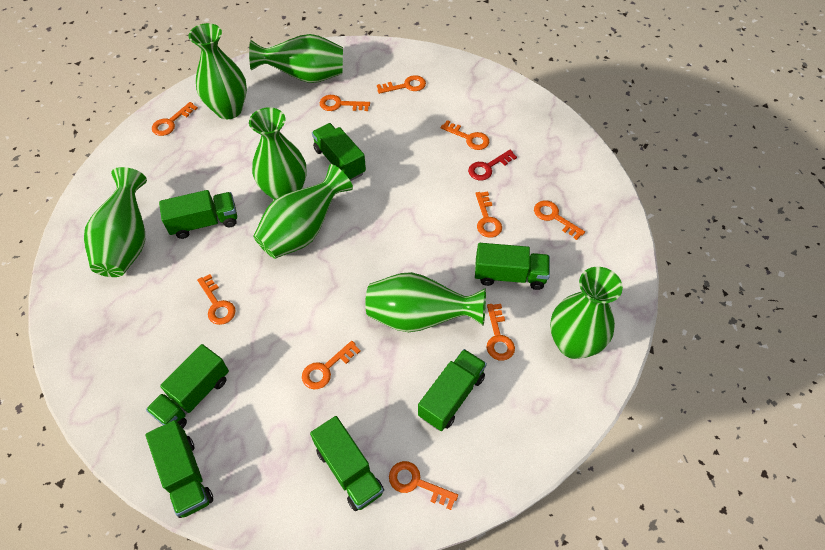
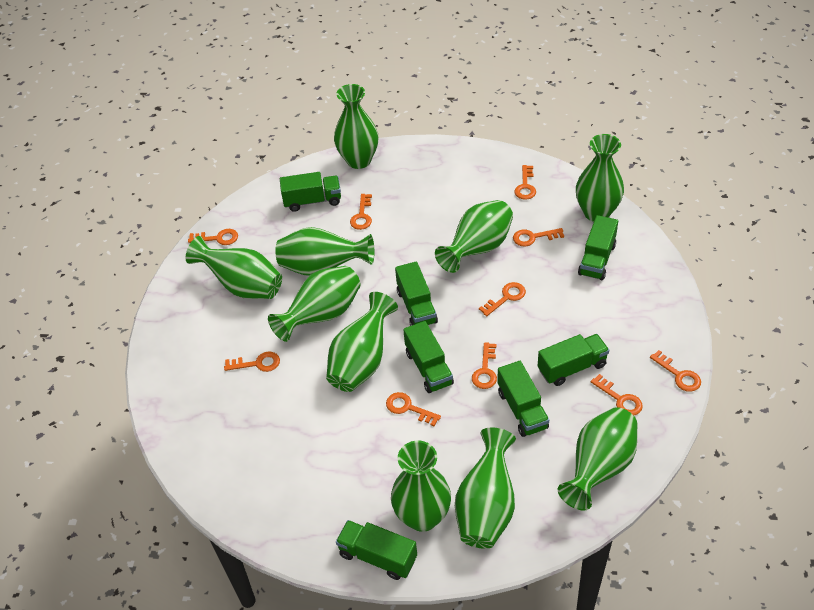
green vase: 7 -> 10
red key: 1 -> 0

